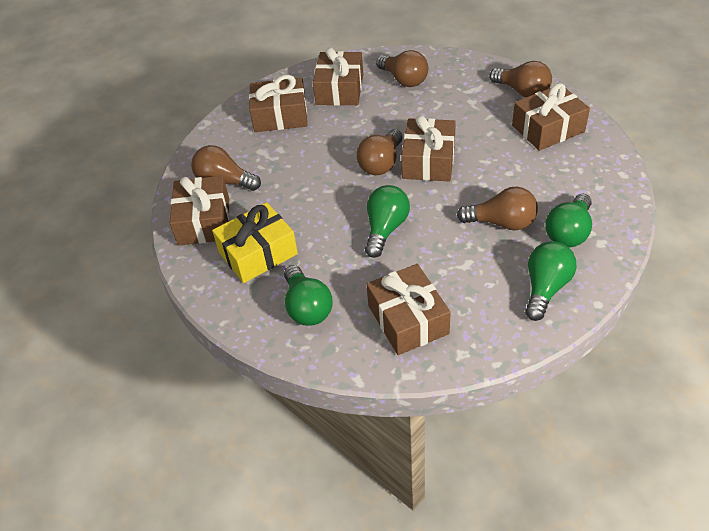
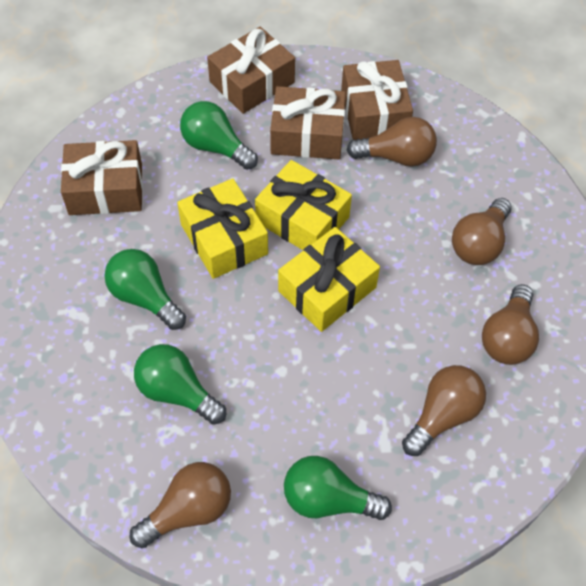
brown gift: 6 -> 4
yellow gift: 1 -> 3

